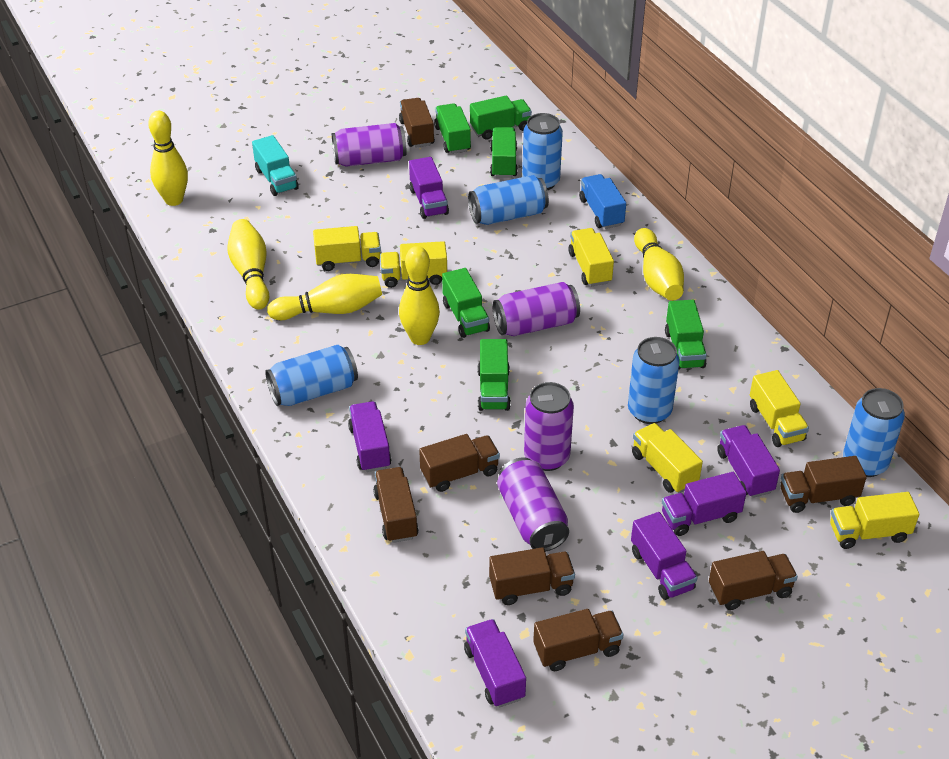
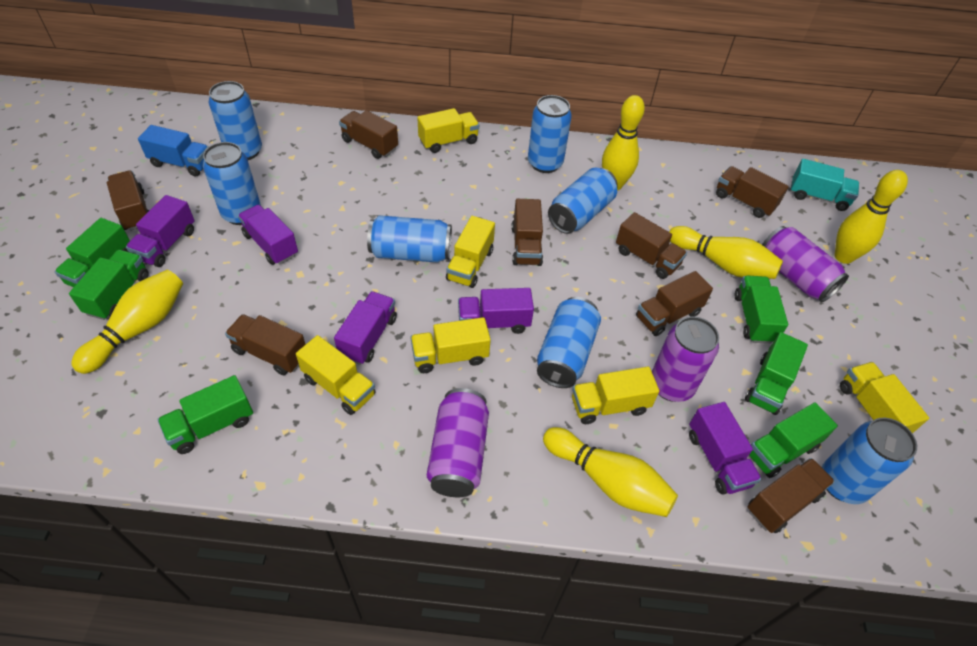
blue can: 5 -> 7
brown truck: 7 -> 8
purple can: 4 -> 3
purple truck: 6 -> 5

